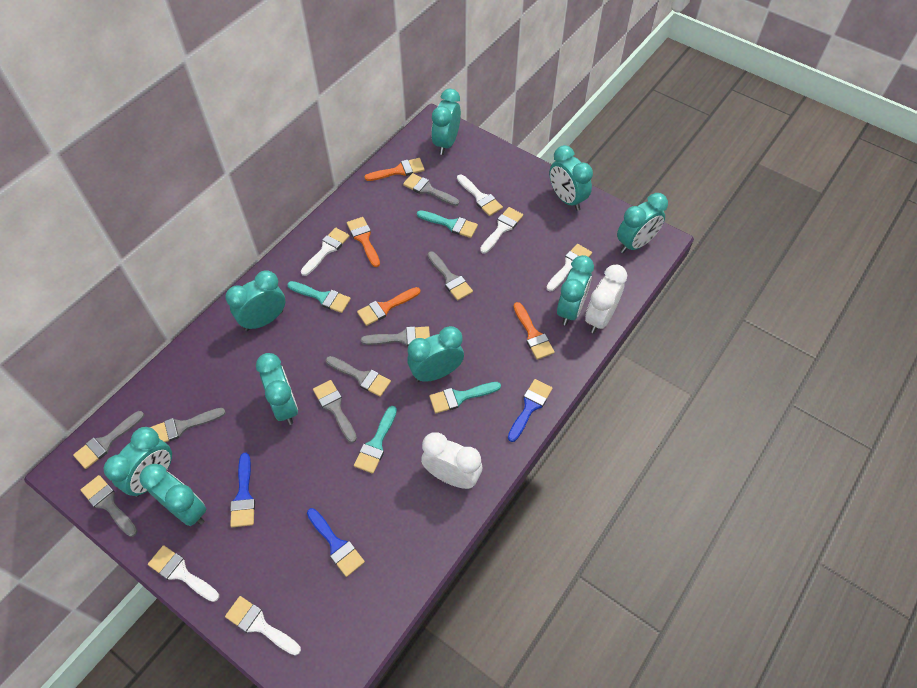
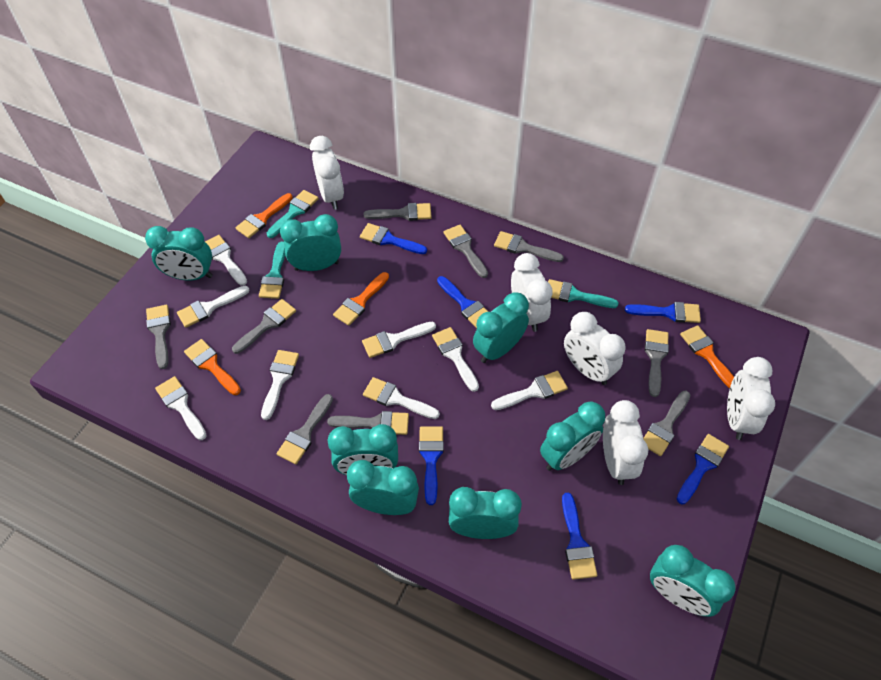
blue brush: 3 -> 6
grey brush: 8 -> 9
turquoise brush: 4 -> 3
turquoise clock: 9 -> 8
white brush: 6 -> 8
white clock: 2 -> 5

